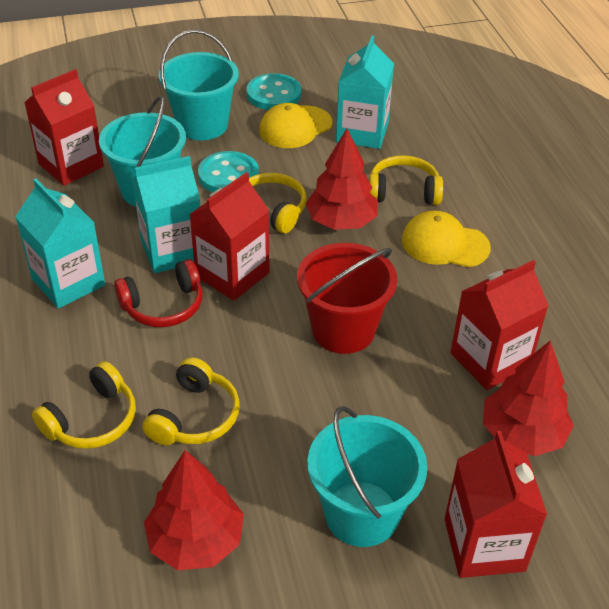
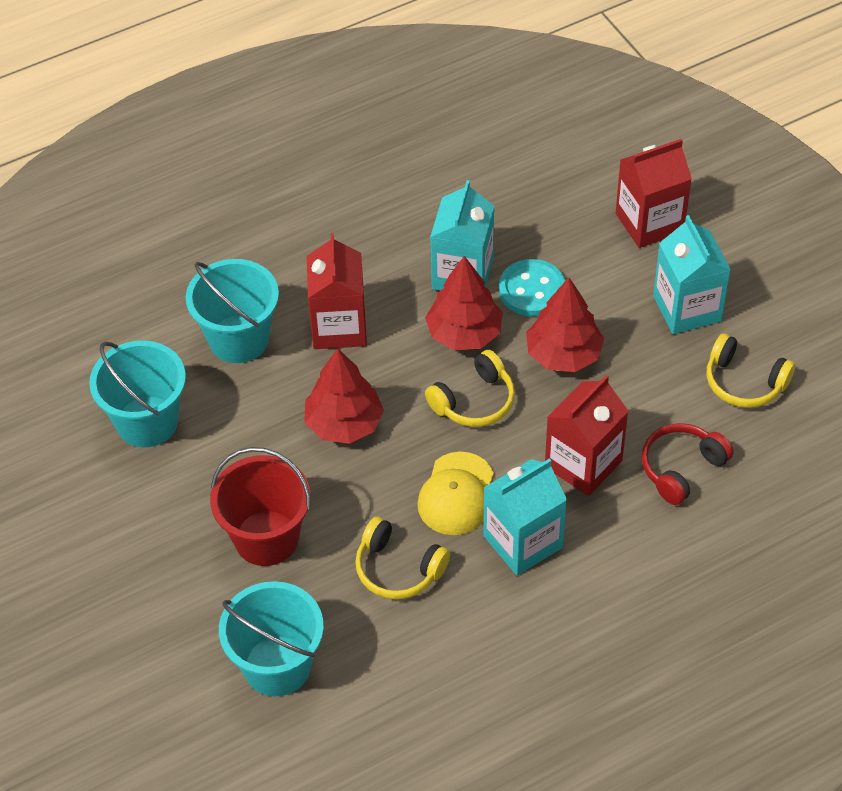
red carton: 4 -> 3
turquoise button: 2 -> 1
yellow cap: 2 -> 1
yellow headphones: 4 -> 3

